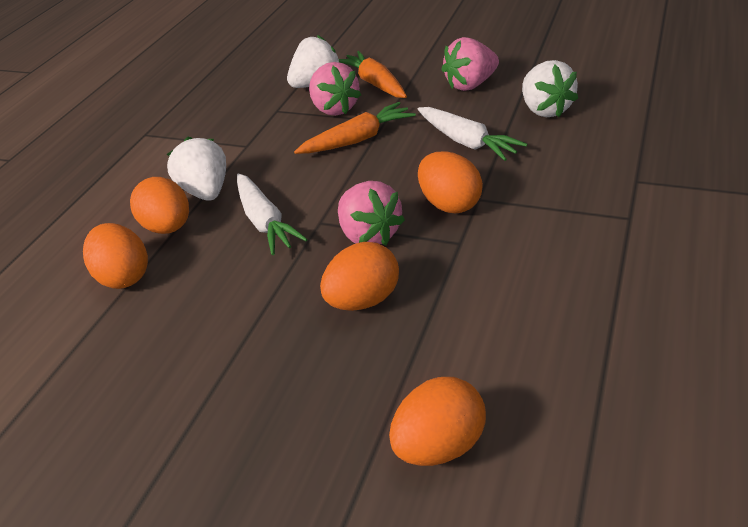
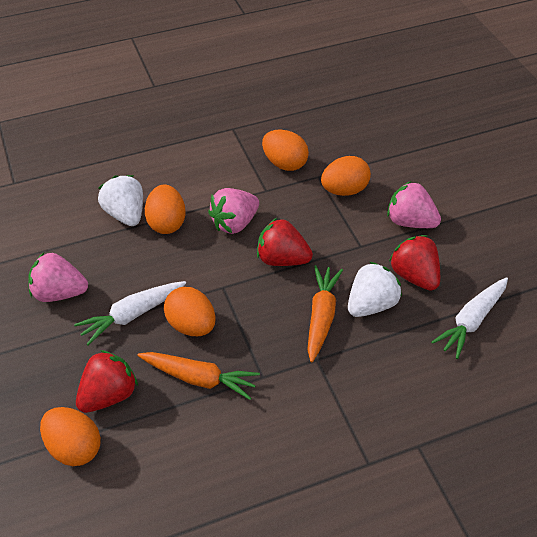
red strawberry: 0 -> 3
white strawberry: 3 -> 2

